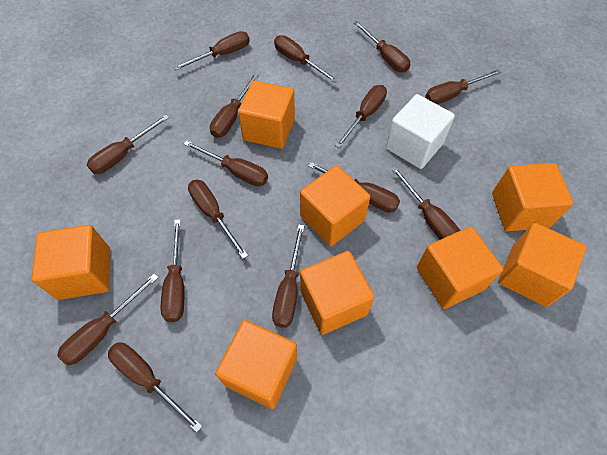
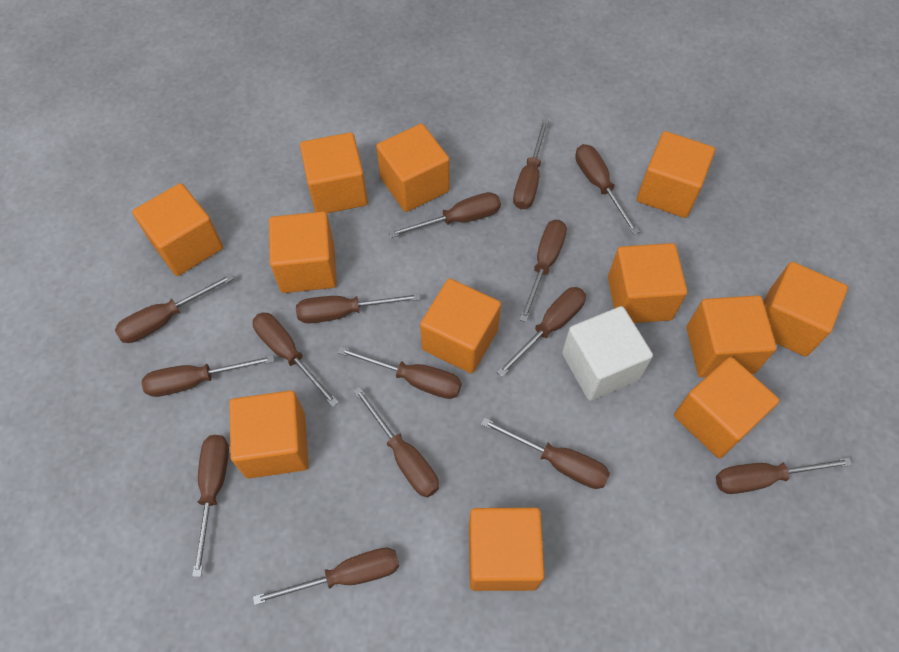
orange cube: 8 -> 12

